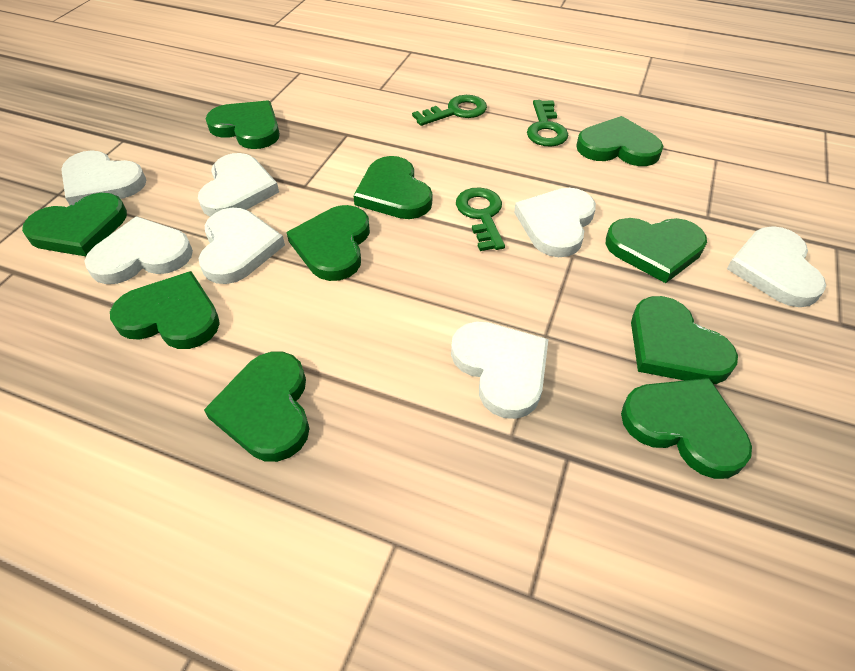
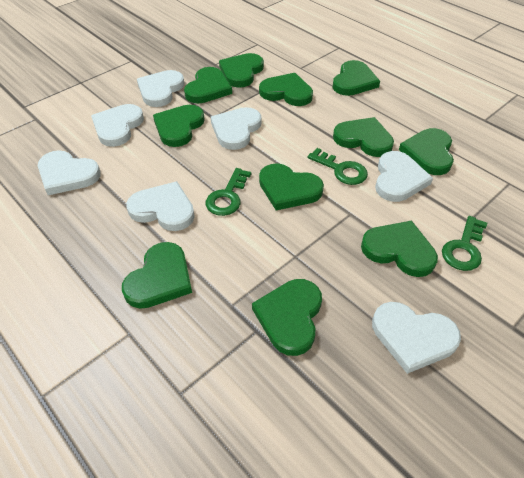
green heart: 10 -> 11

